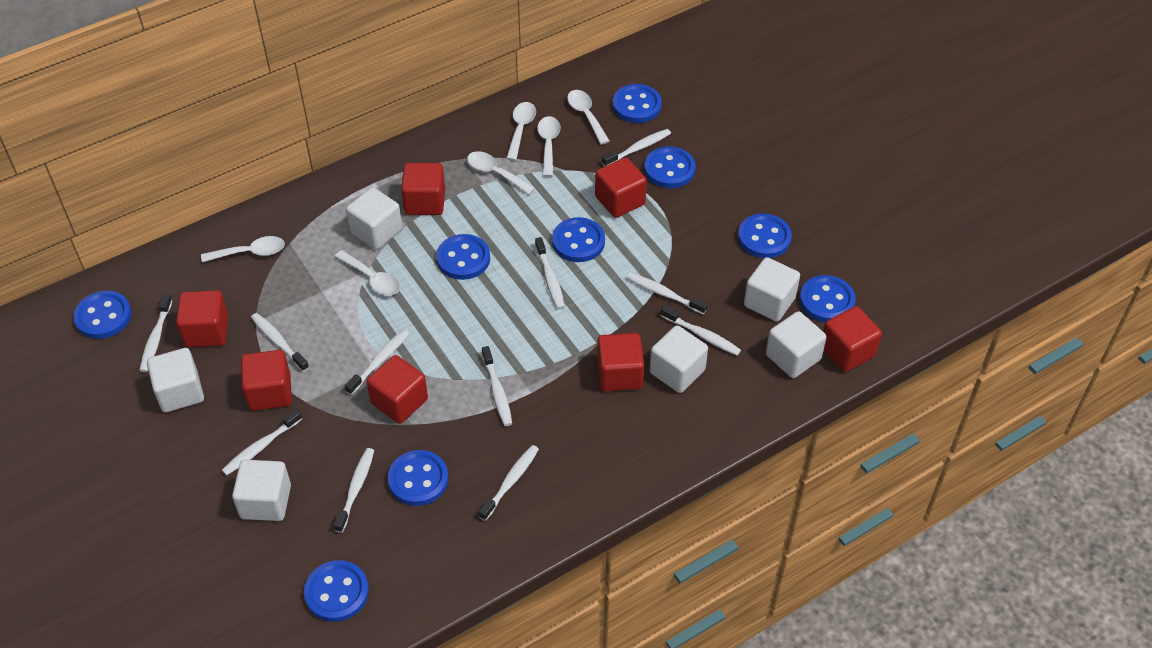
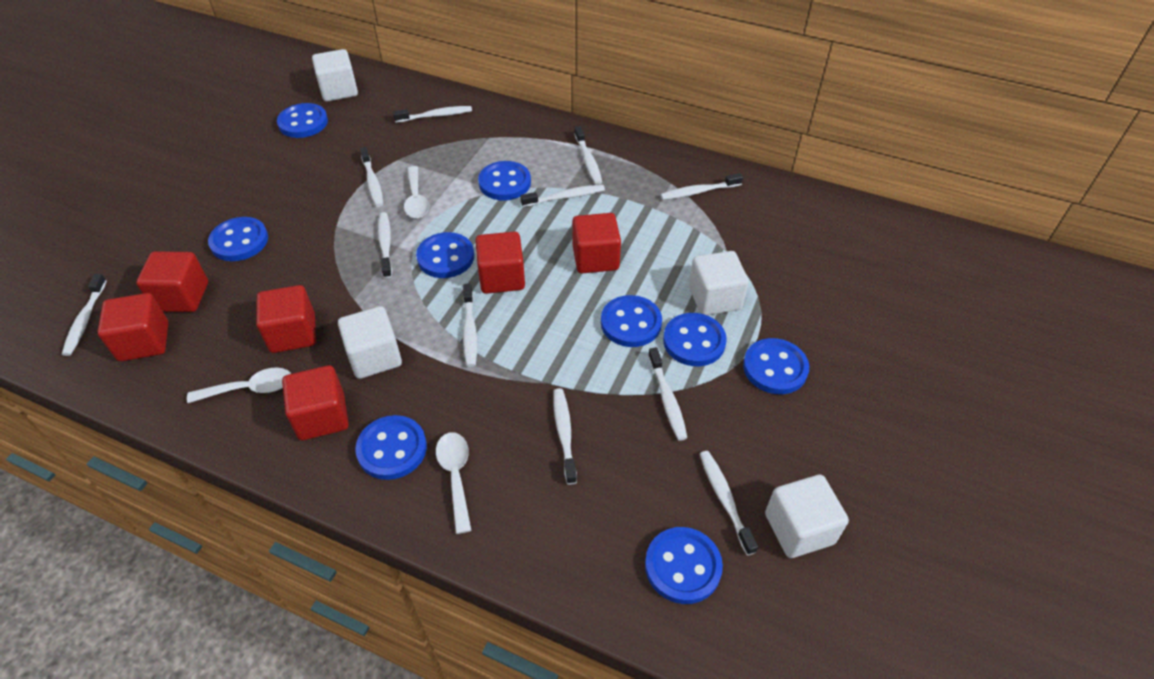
red cube: 7 -> 6
white cube: 6 -> 4
white spoon: 6 -> 3

